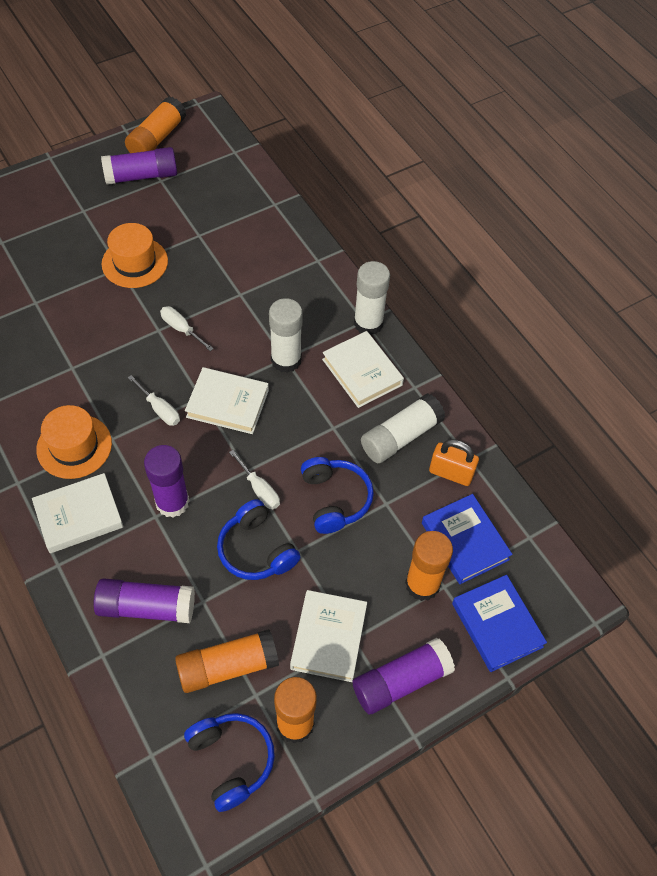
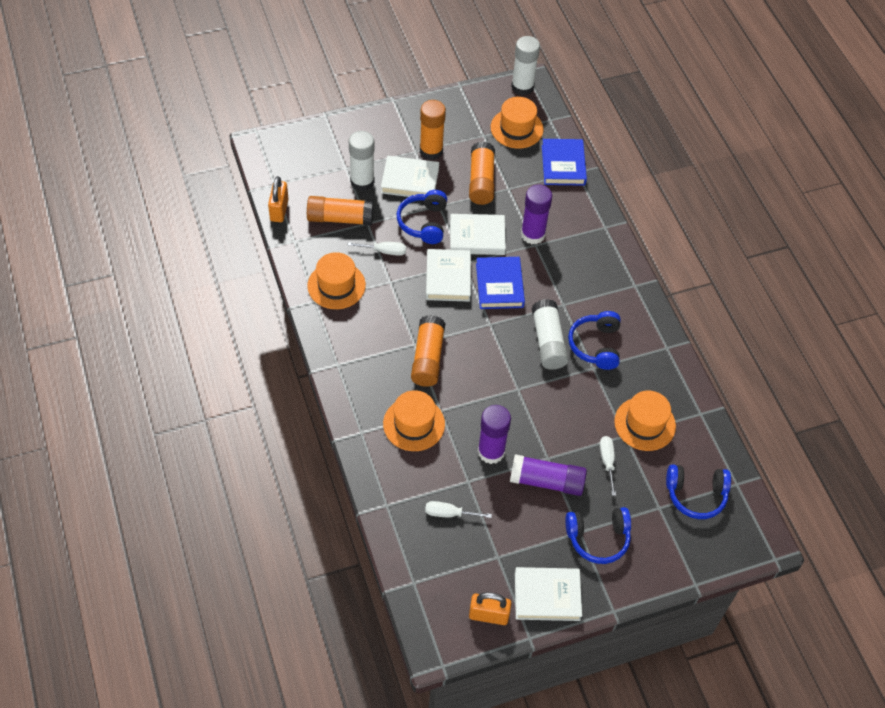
blue headphones: 3 -> 4
orange hat: 2 -> 4
orange padlock: 1 -> 2
purple glue stick: 4 -> 3

